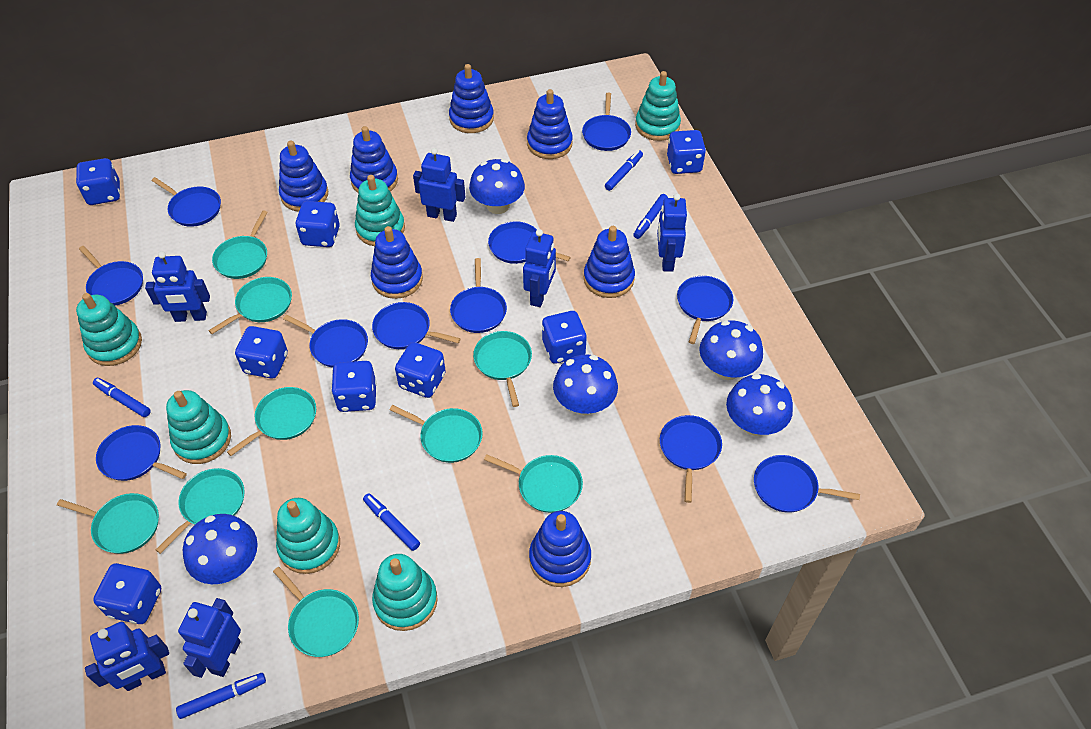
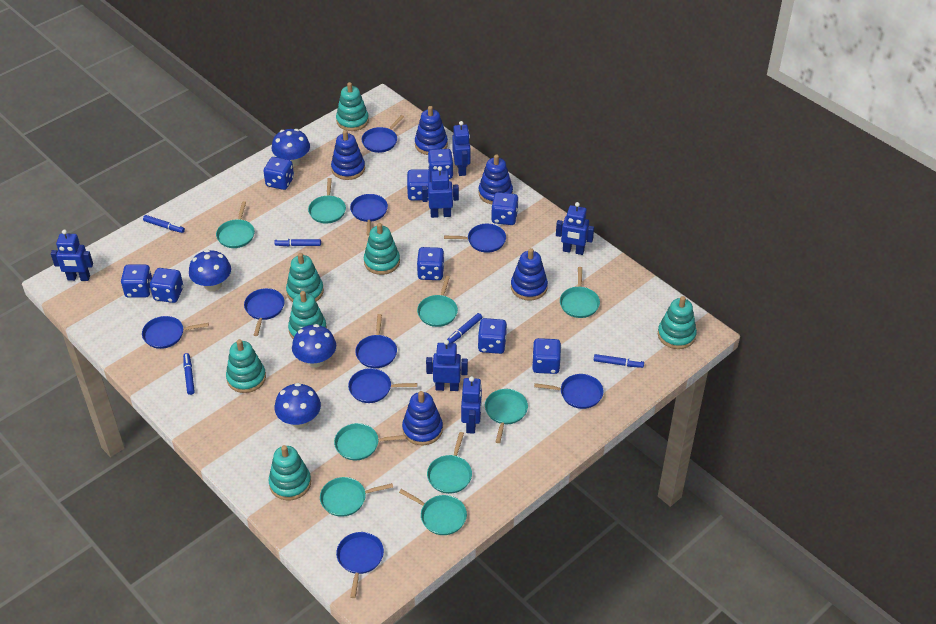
blue dice: 8 -> 9
blue mushroom: 5 -> 4
blue pan: 11 -> 9
blue stacking toy: 7 -> 5
turquoise stacking toy: 6 -> 7

